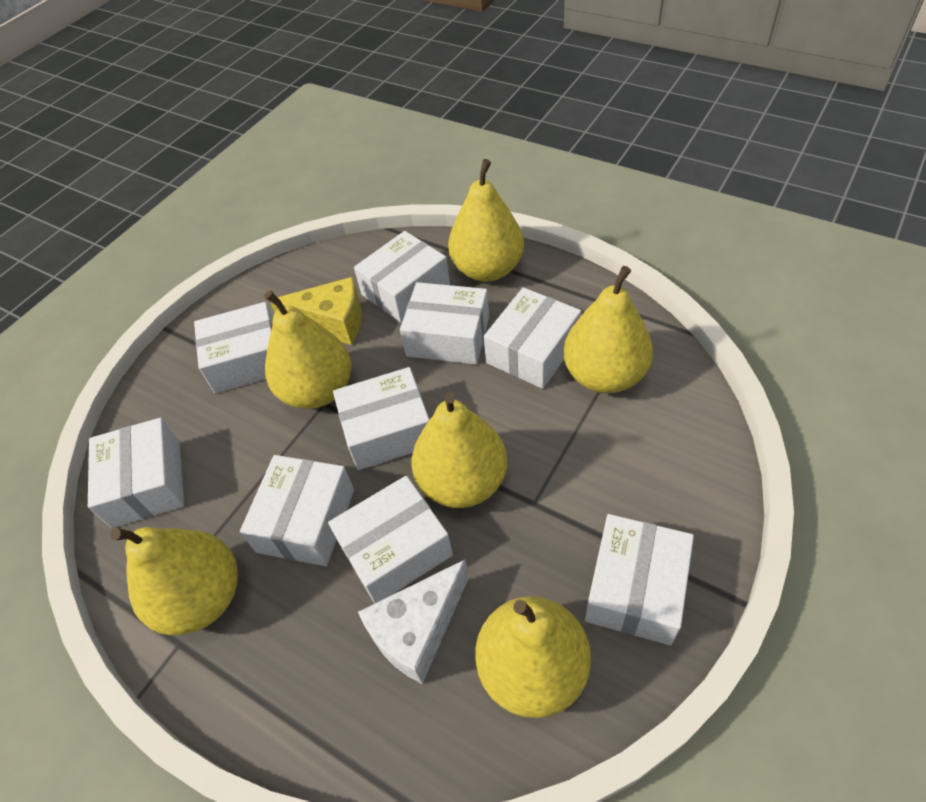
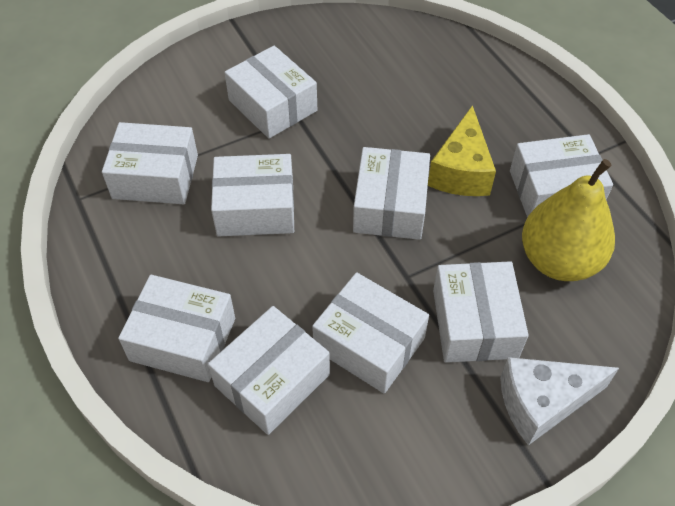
yellow pear: 6 -> 1

